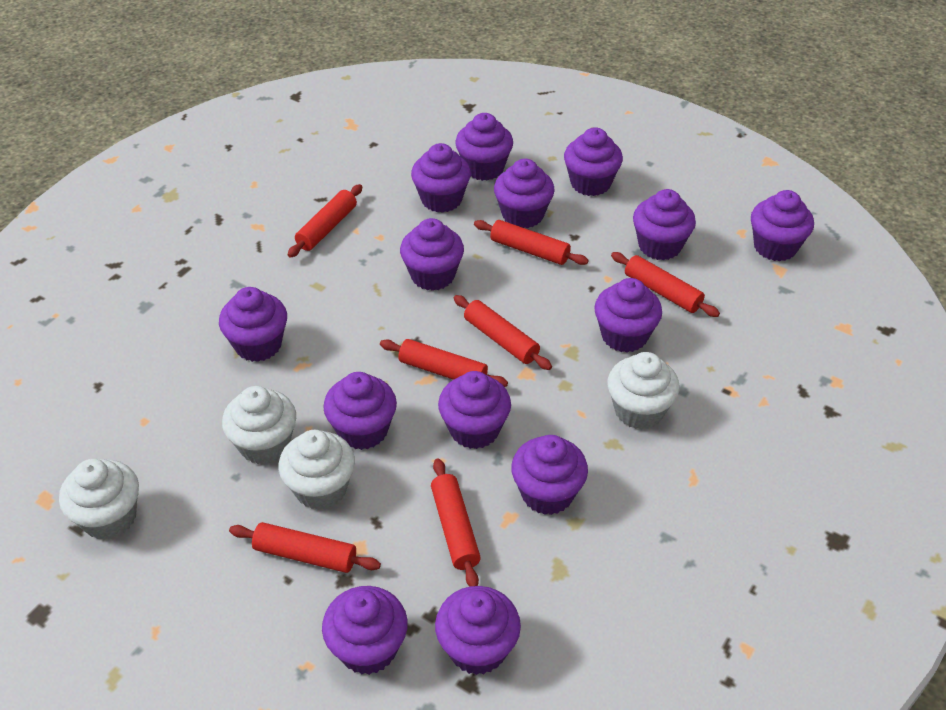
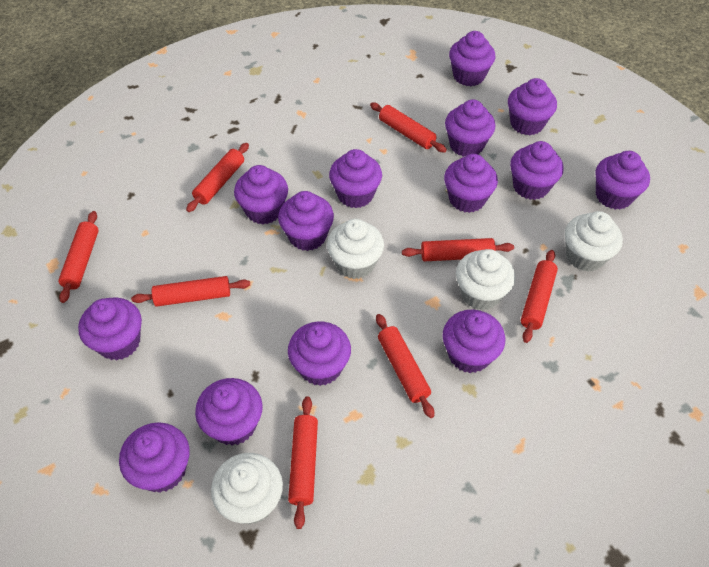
red rolling pin: 7 -> 8

